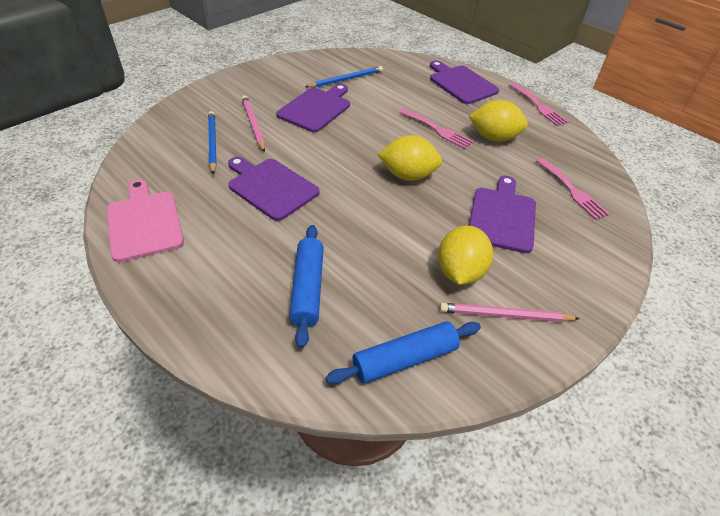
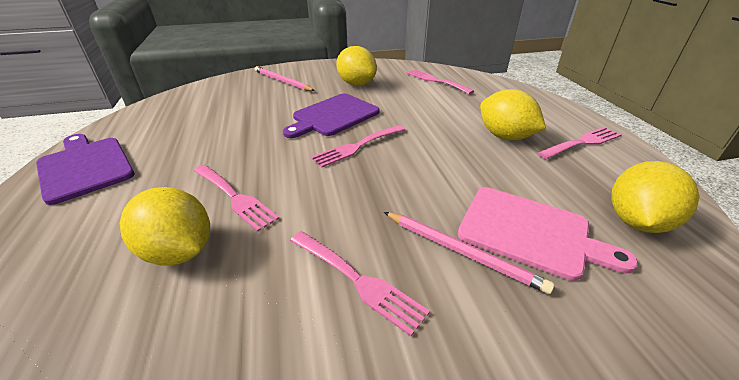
blue pencil: 2 -> 0
blue rolling pin: 2 -> 0
pink fork: 3 -> 5
purple cutting board: 4 -> 2
yellow lemon: 3 -> 4

